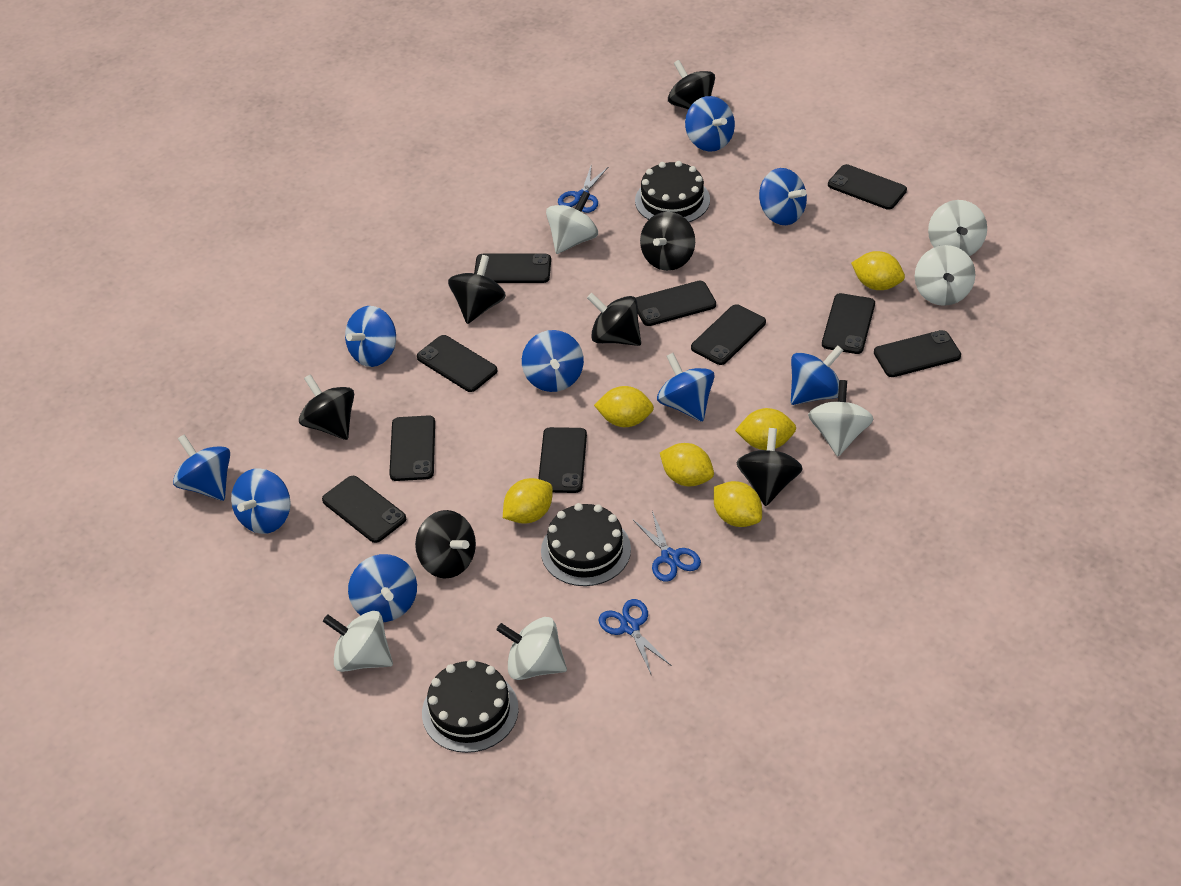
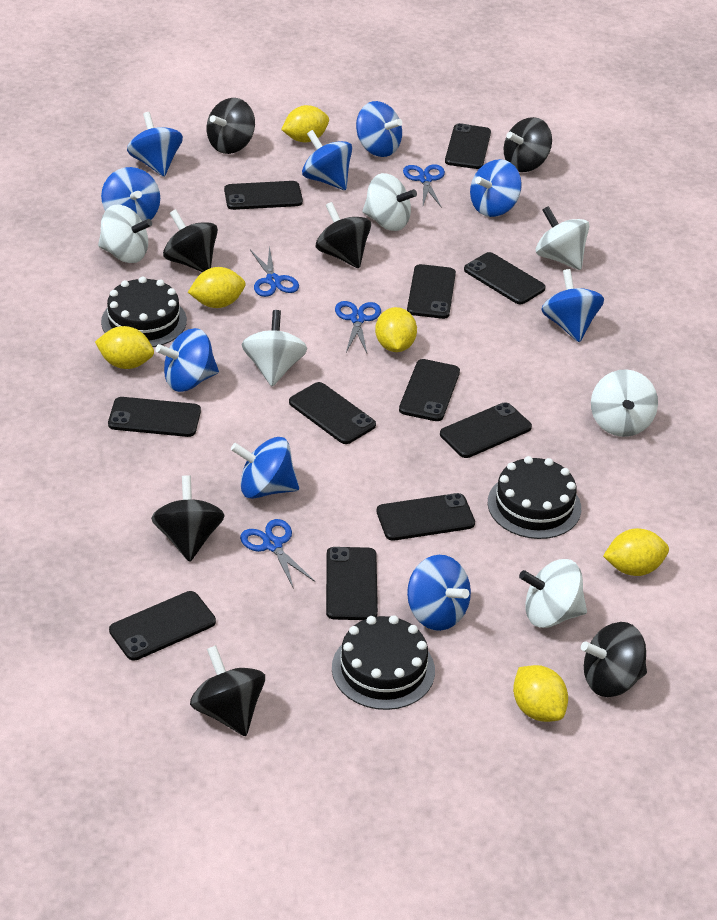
black phone: 10 -> 11
blue scissors: 3 -> 4

